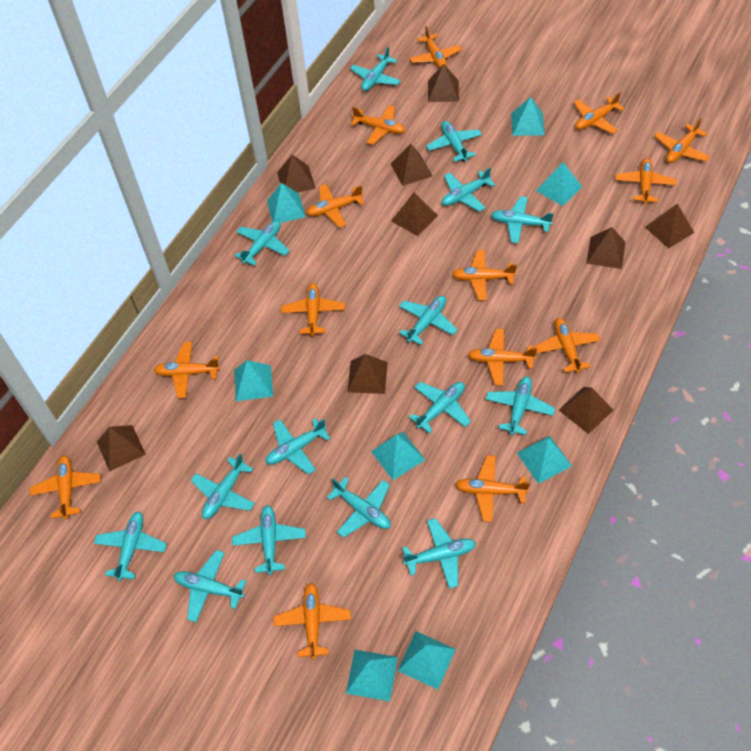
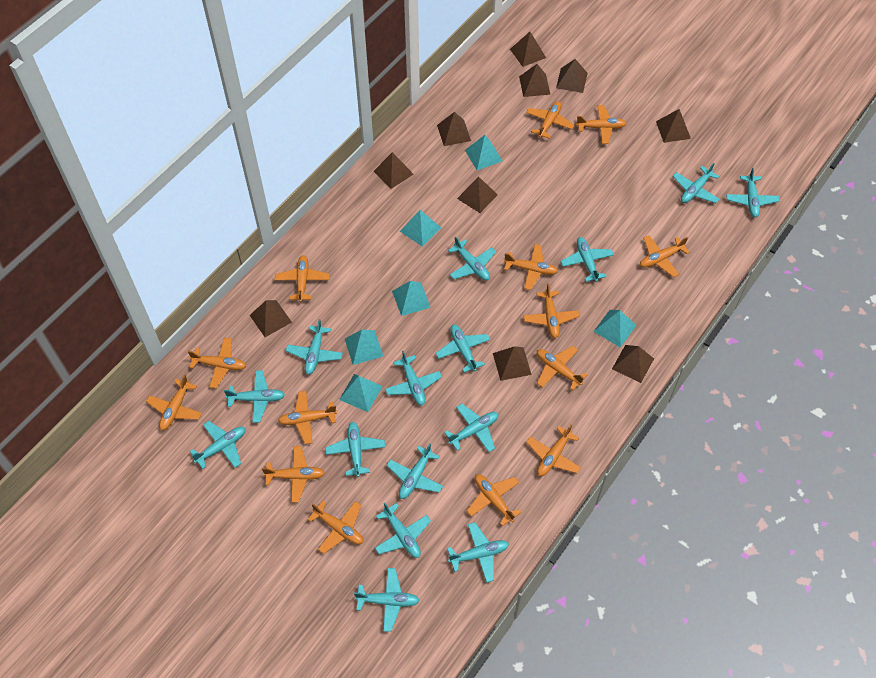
brown pyramid: 9 -> 10
turquoise pyramid: 8 -> 6

